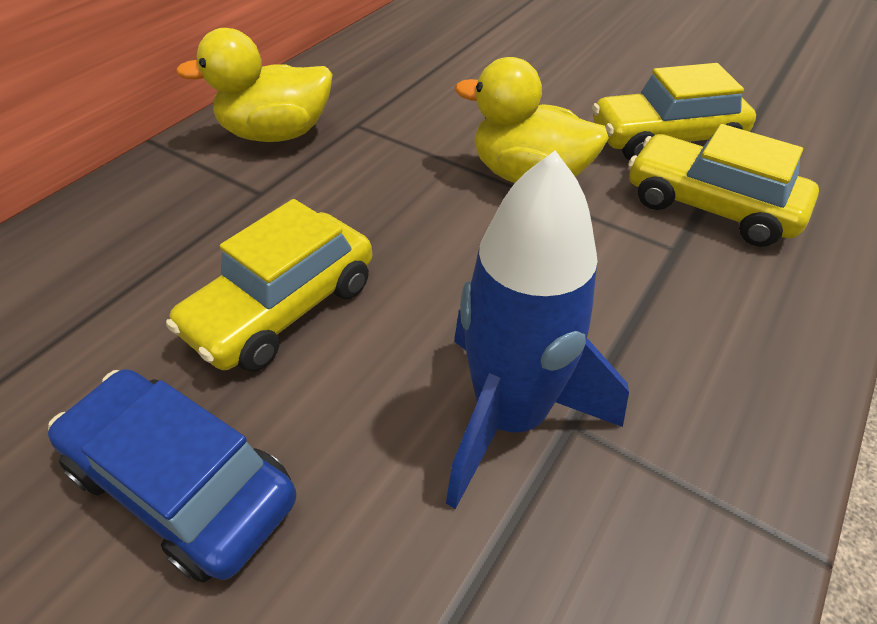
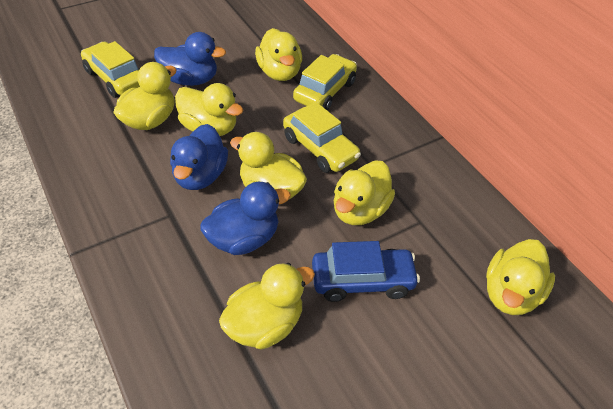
blue duck: 0 -> 3
blue rocket: 1 -> 0
yellow duck: 2 -> 7

